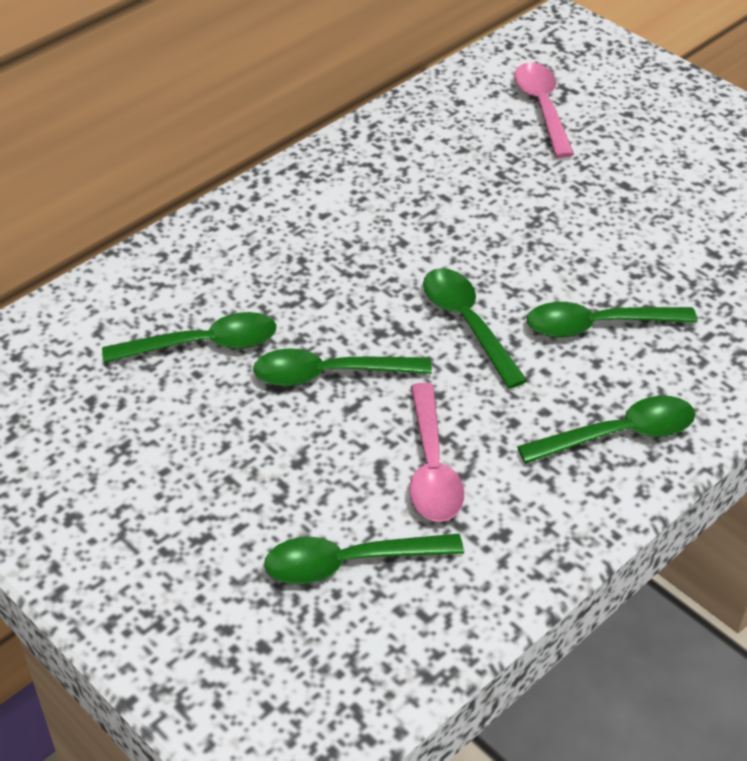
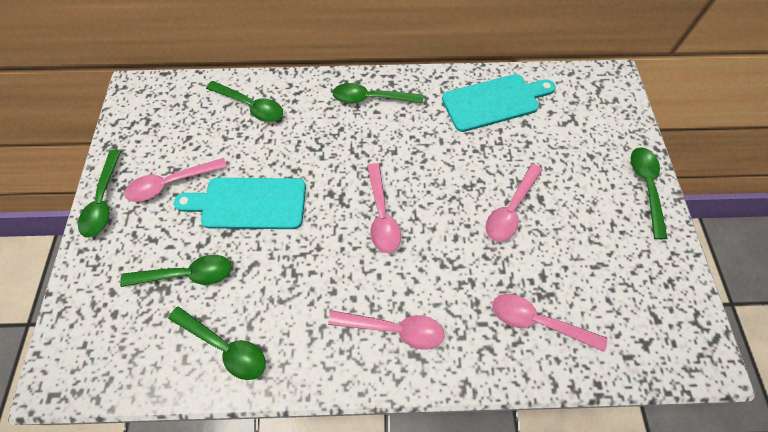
pink spoon: 2 -> 5
turquoise cutting board: 0 -> 2

